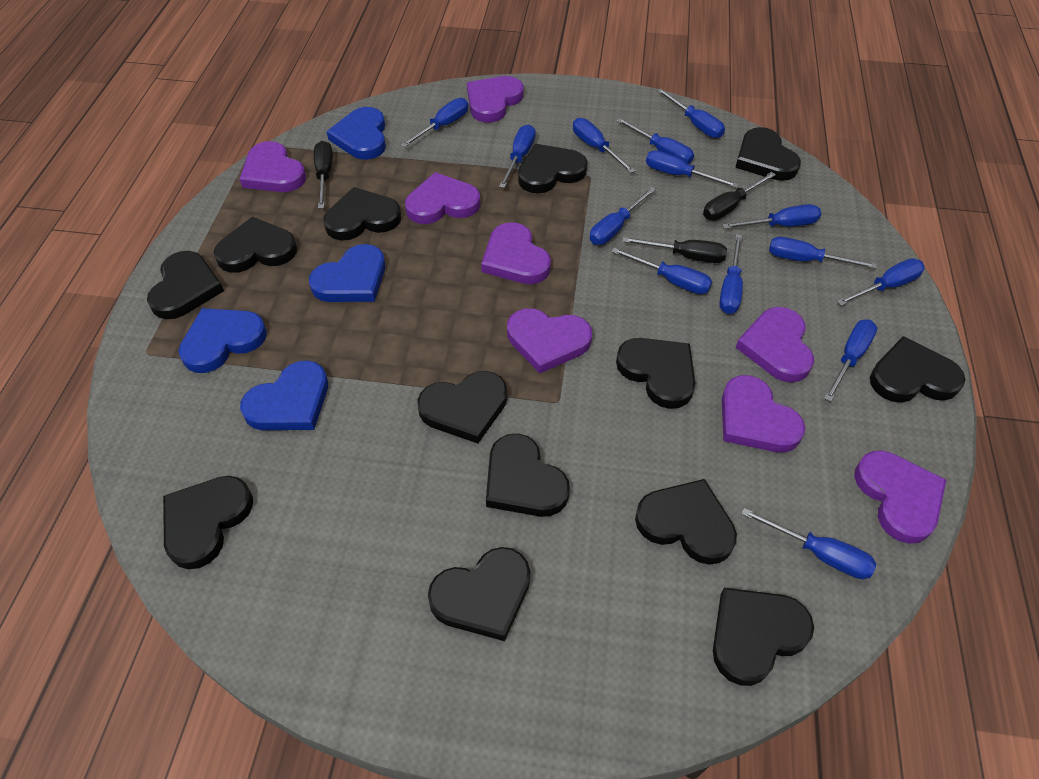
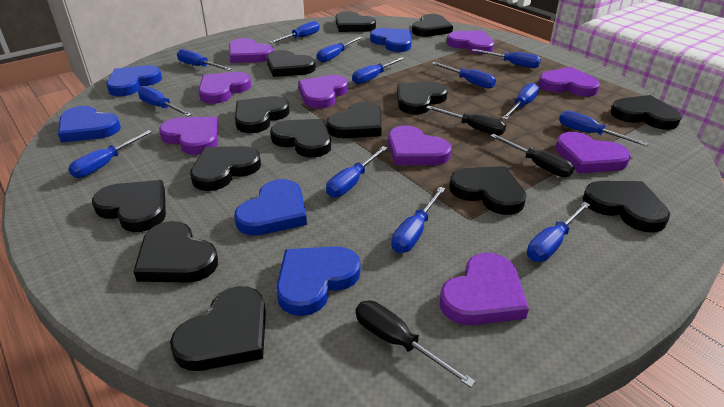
black heart: 13 -> 14
blue heart: 4 -> 5
blue screwdriver: 14 -> 13
purple heart: 8 -> 9

